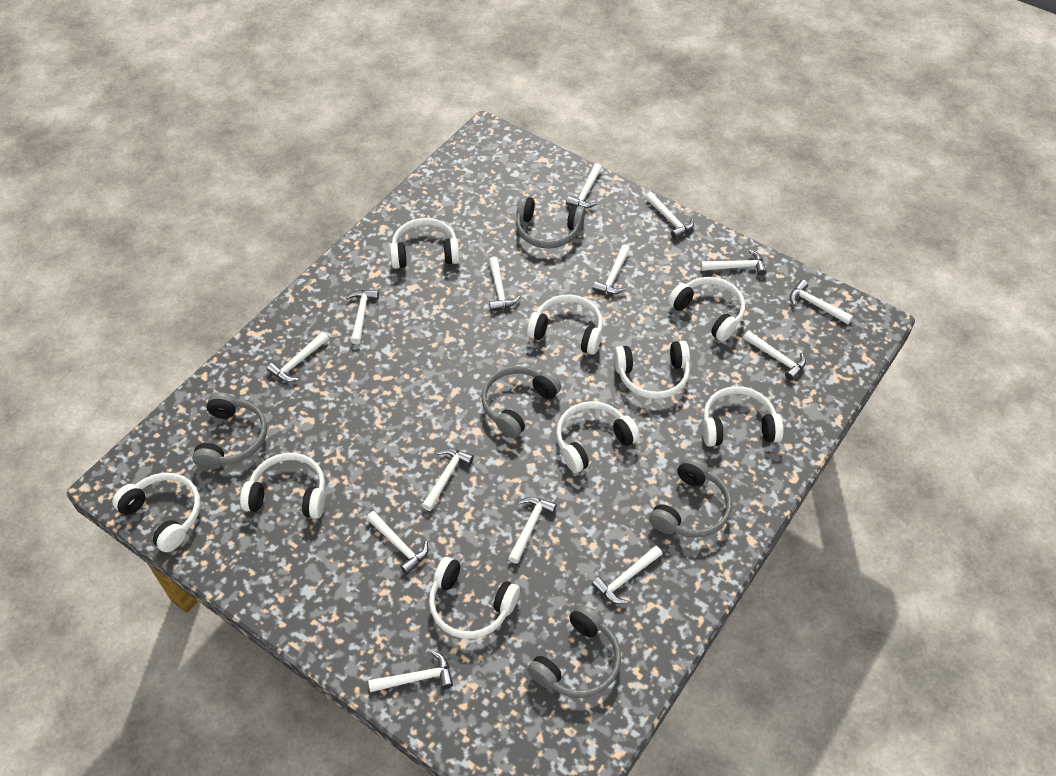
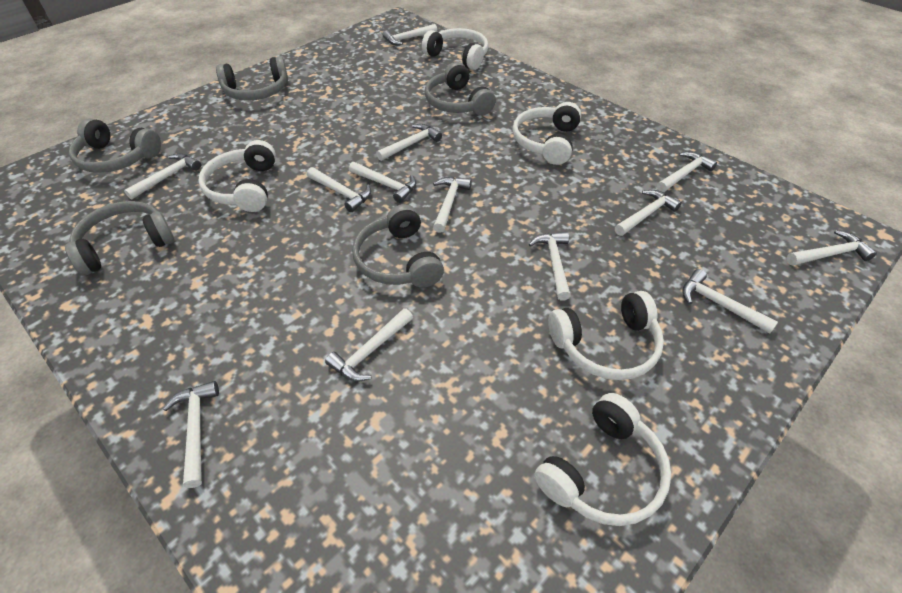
white hammer: 14 -> 13
white headphones: 9 -> 5

